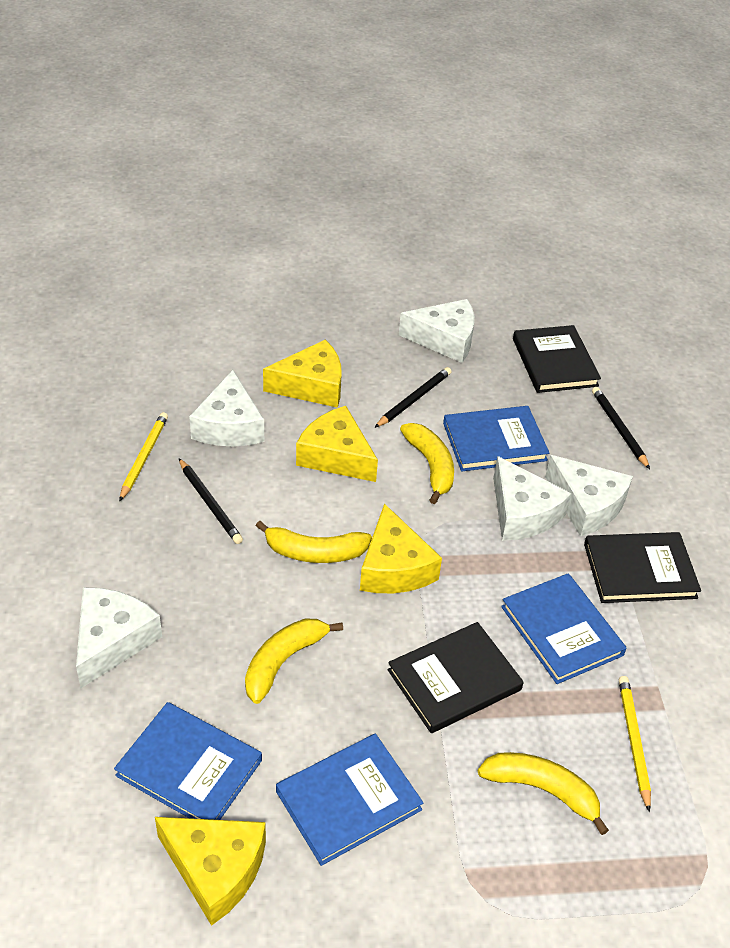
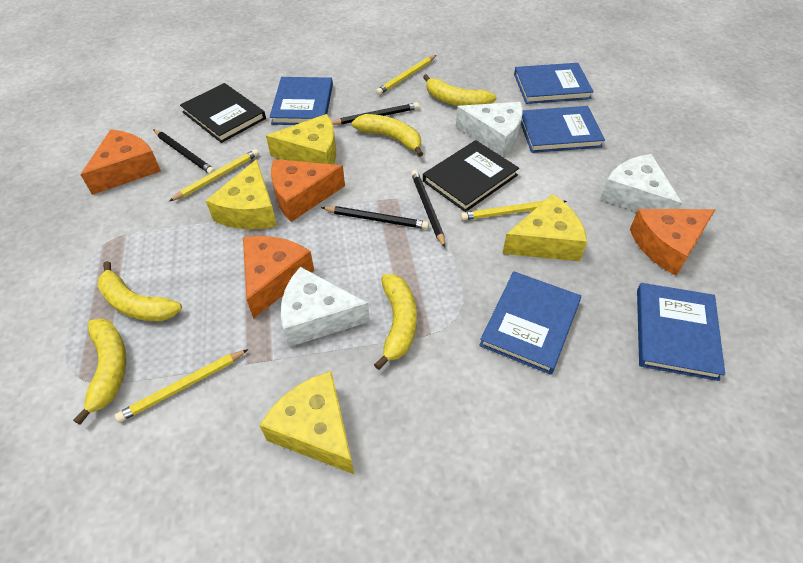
black book: 3 -> 2
black pencil: 3 -> 4
blue book: 4 -> 5
orange cheese: 0 -> 4
white cheese: 5 -> 3
yellow banana: 4 -> 5
yellow pencil: 2 -> 4

